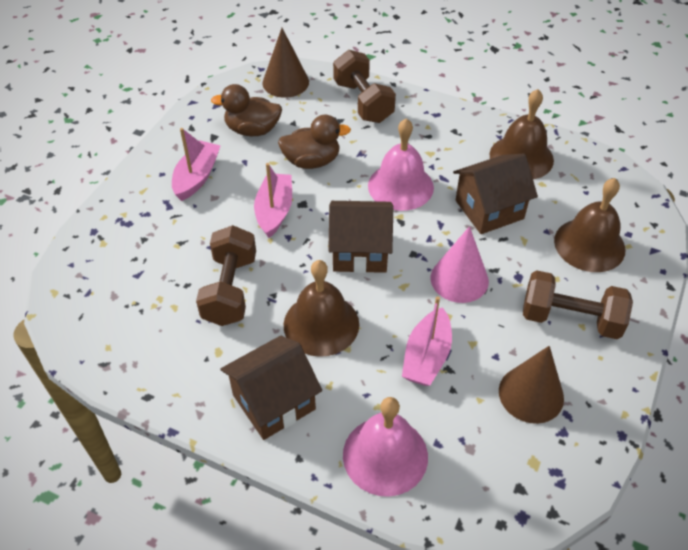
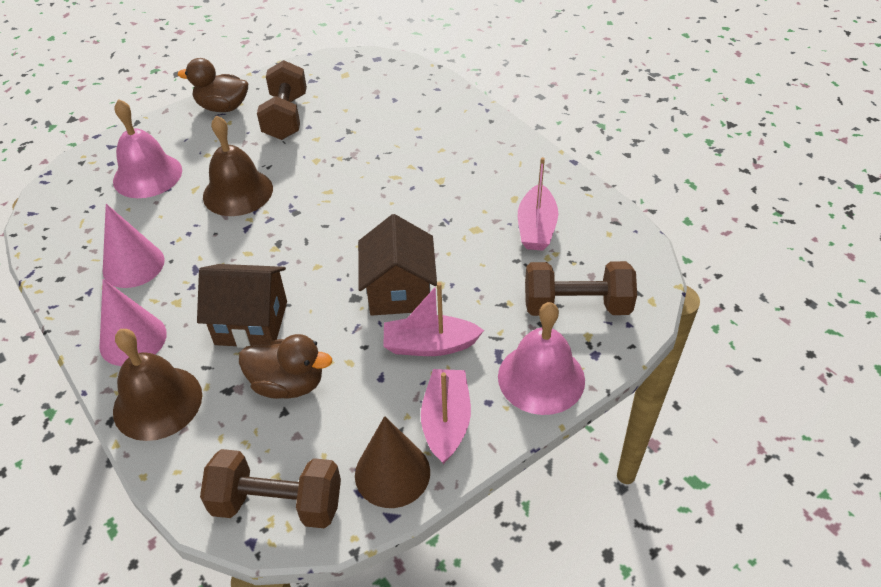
brown bell: 3 -> 2
brown cone: 2 -> 1
brown house: 3 -> 2
pink cone: 1 -> 2

